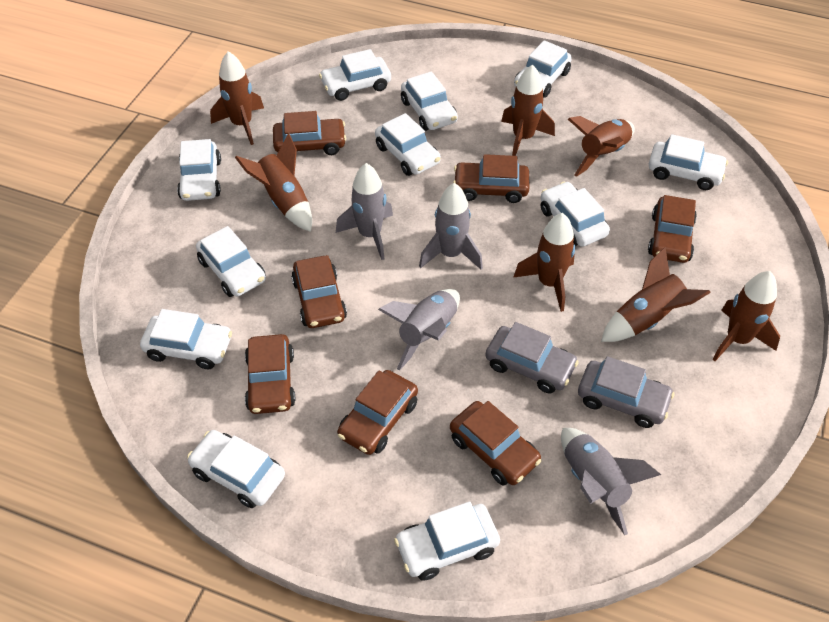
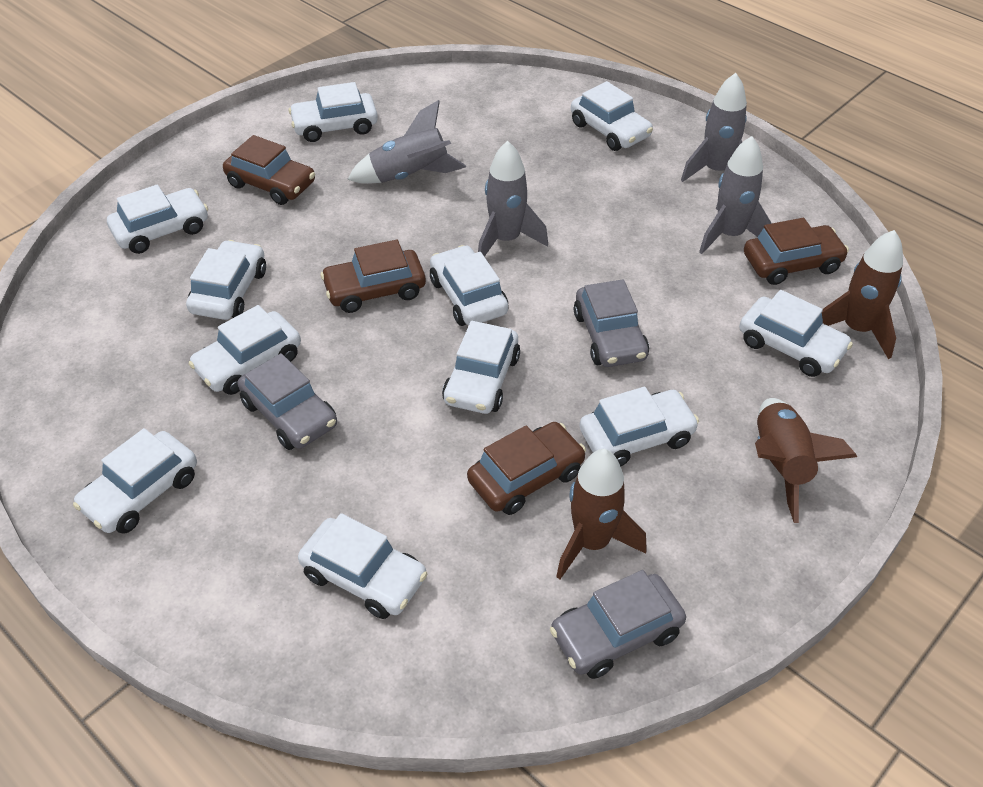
brown car: 7 -> 4
brown rocket: 7 -> 3
grey car: 2 -> 3

